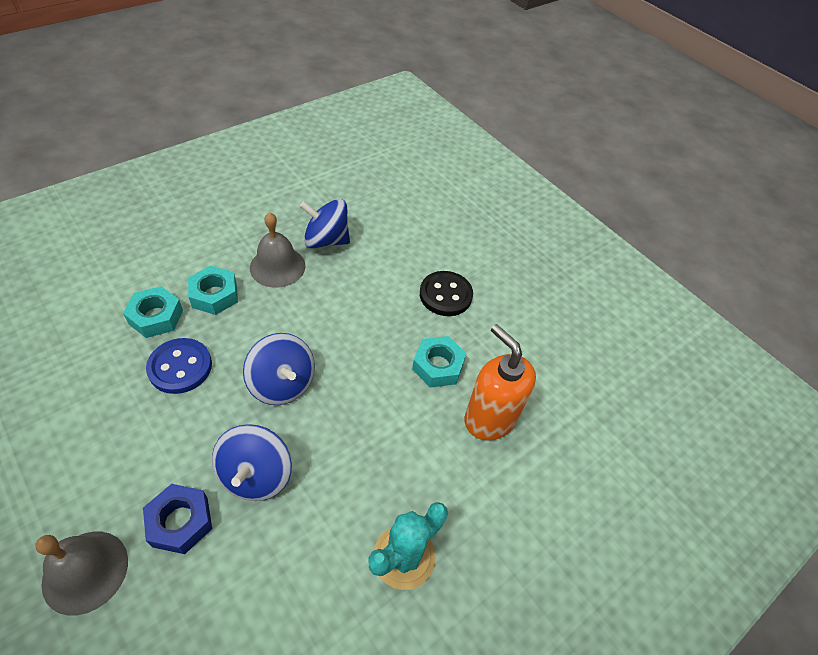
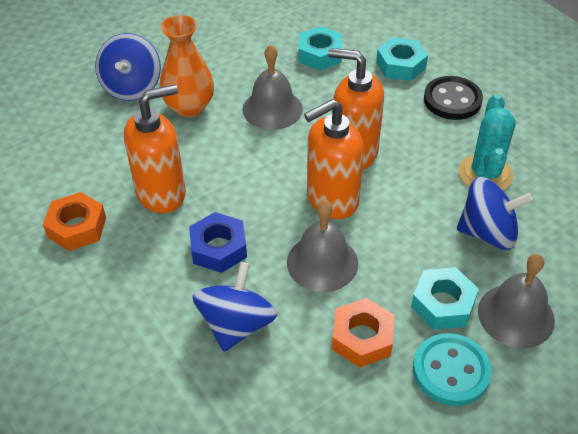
blue button: 1 -> 0
grey bell: 2 -> 3
orange nut: 0 -> 2
orange soap dispenser: 1 -> 3
orange vase: 0 -> 1
turquoise button: 0 -> 1

